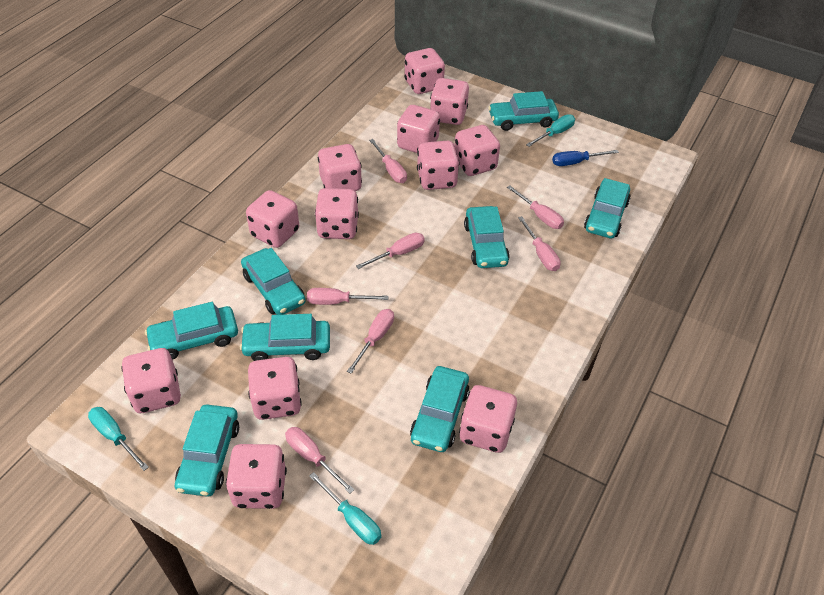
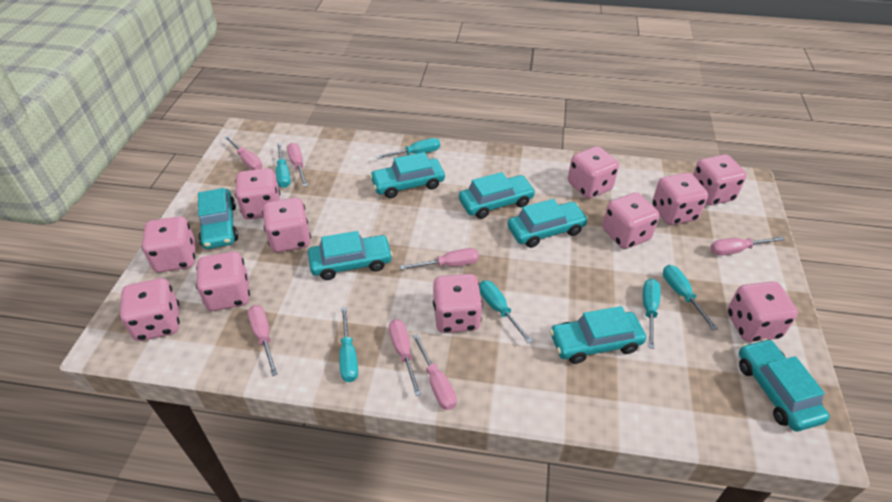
blue screwdriver: 1 -> 0
pink dice: 12 -> 11
turquoise car: 8 -> 7
turquoise screwdriver: 3 -> 6

